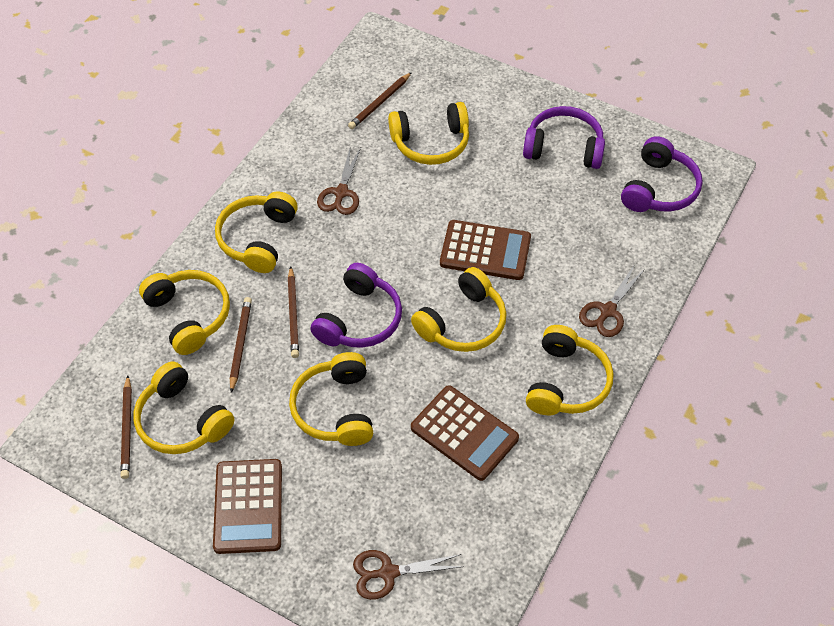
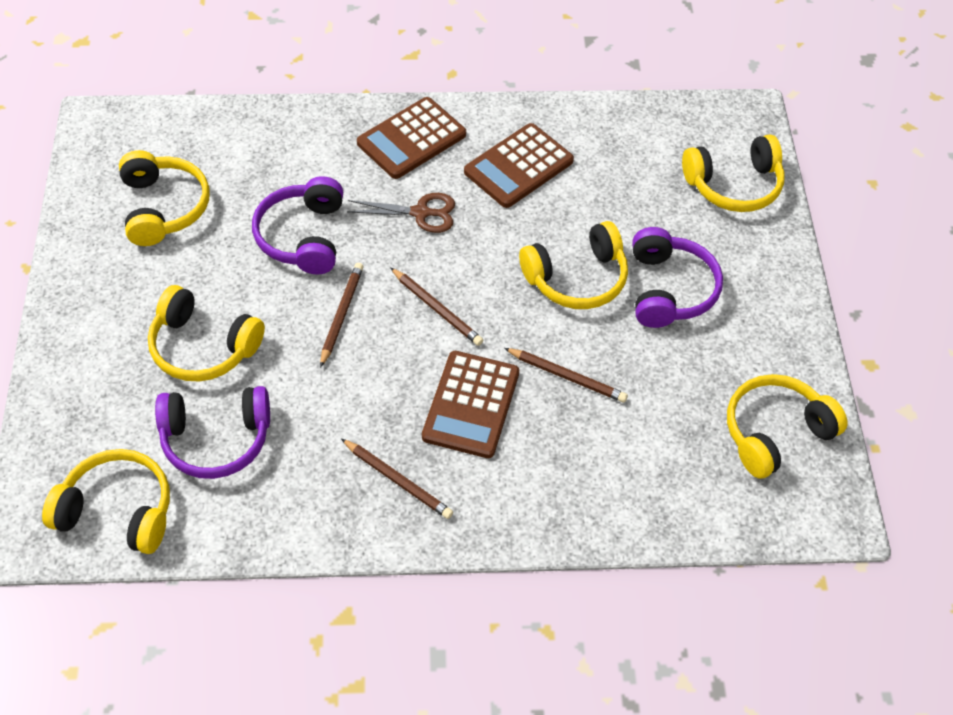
brown scissors: 3 -> 1
yellow headphones: 7 -> 6

